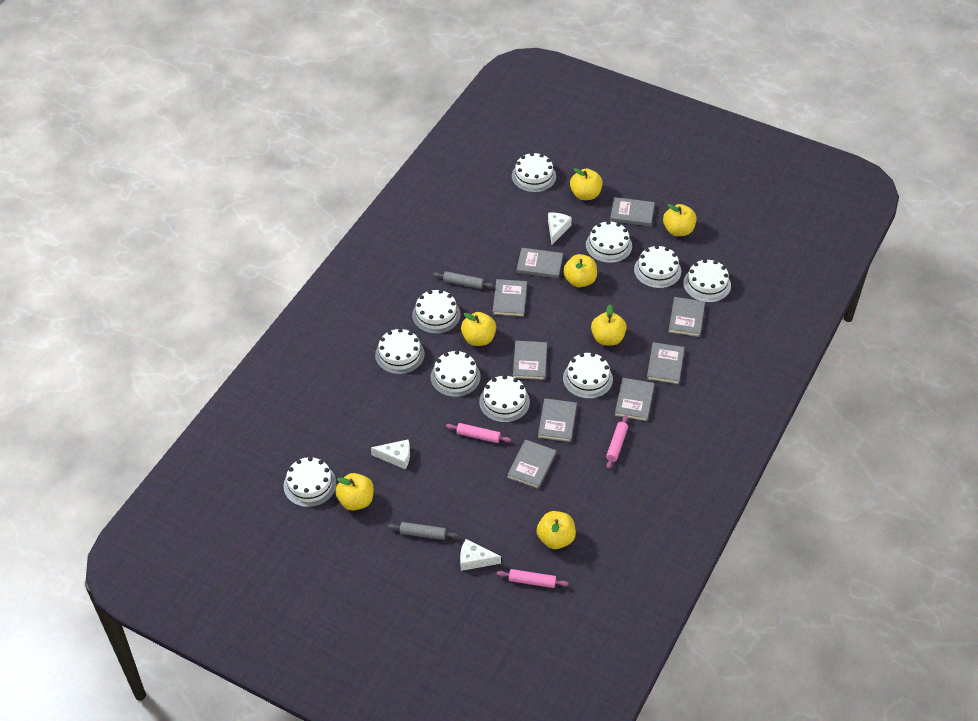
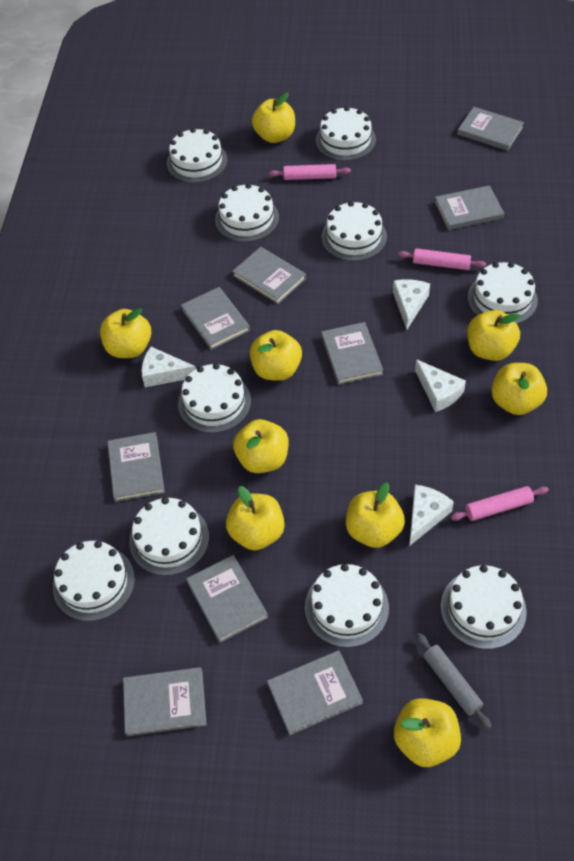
grey rolling pin: 2 -> 1
white cheese: 3 -> 4
yellow apple: 7 -> 9

